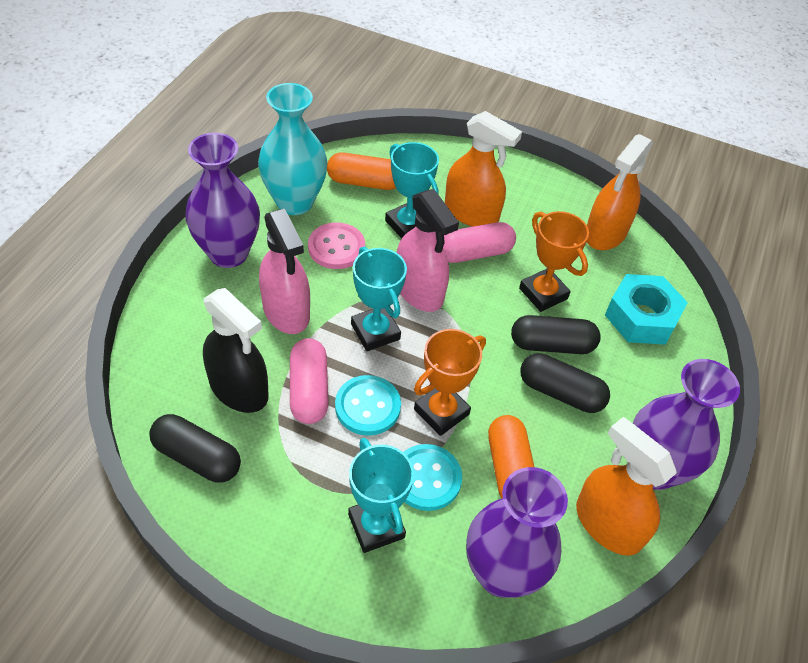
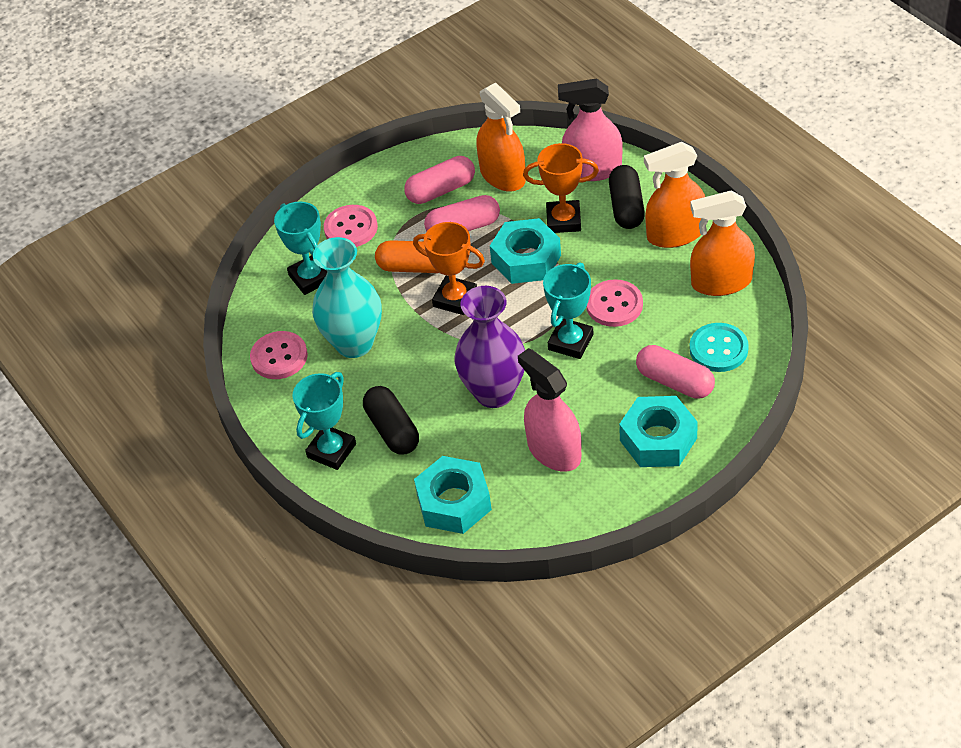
black capsule: 3 -> 2
black spray bottle: 1 -> 0
orange capsule: 2 -> 1
pink button: 1 -> 3
pink capsule: 2 -> 3
purple vase: 3 -> 1
turquoise button: 2 -> 1
turquoise nut: 1 -> 3

